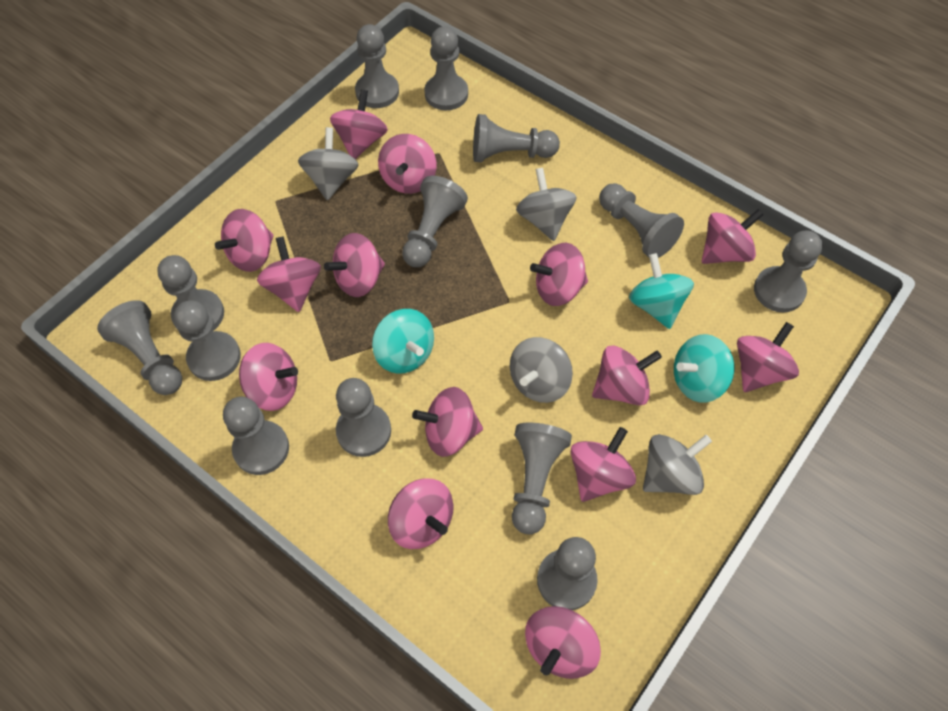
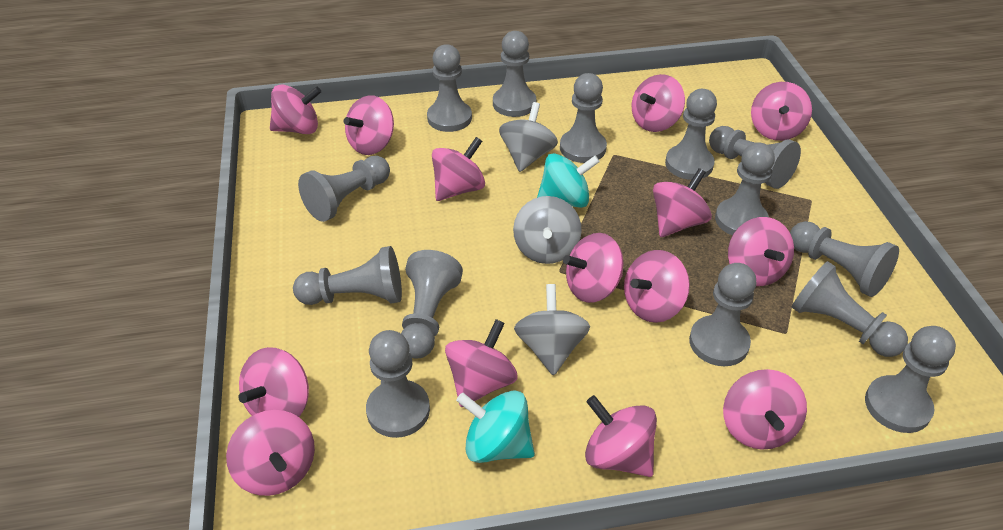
grey pawn: 13 -> 14
grey spinning top: 4 -> 3
turquoise spinning top: 3 -> 2

